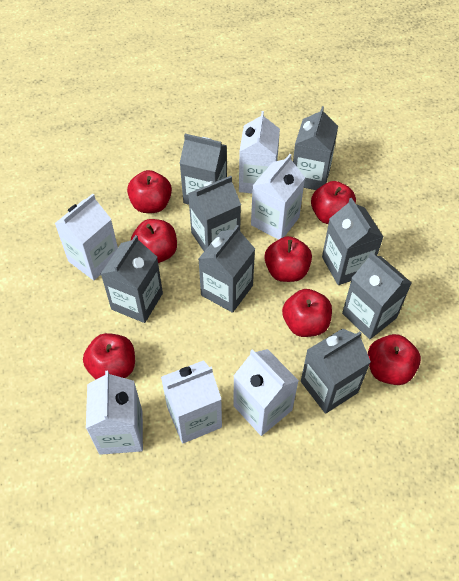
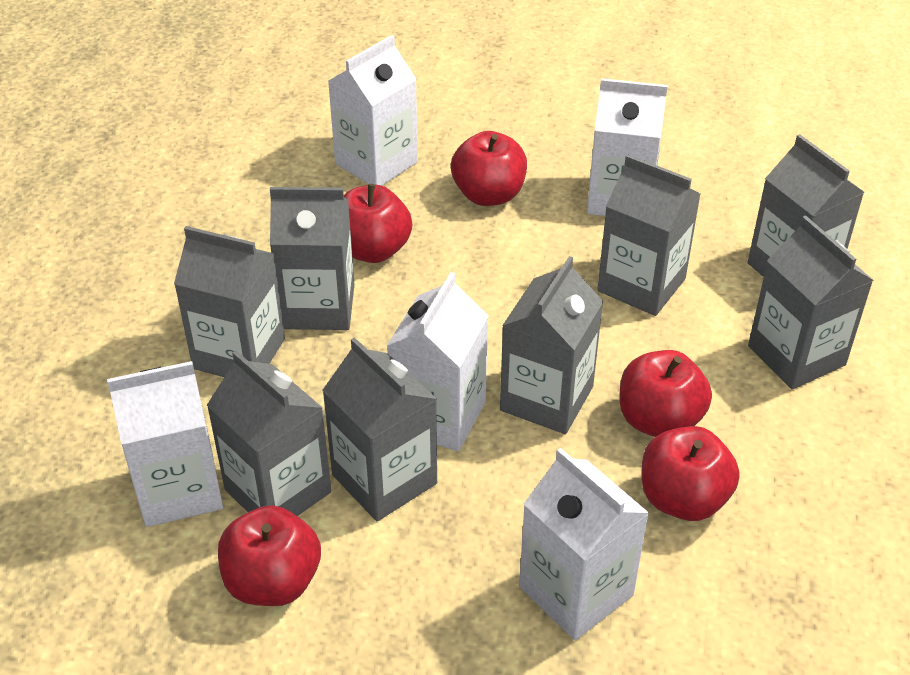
red apple: 7 -> 5
white carton: 6 -> 5

